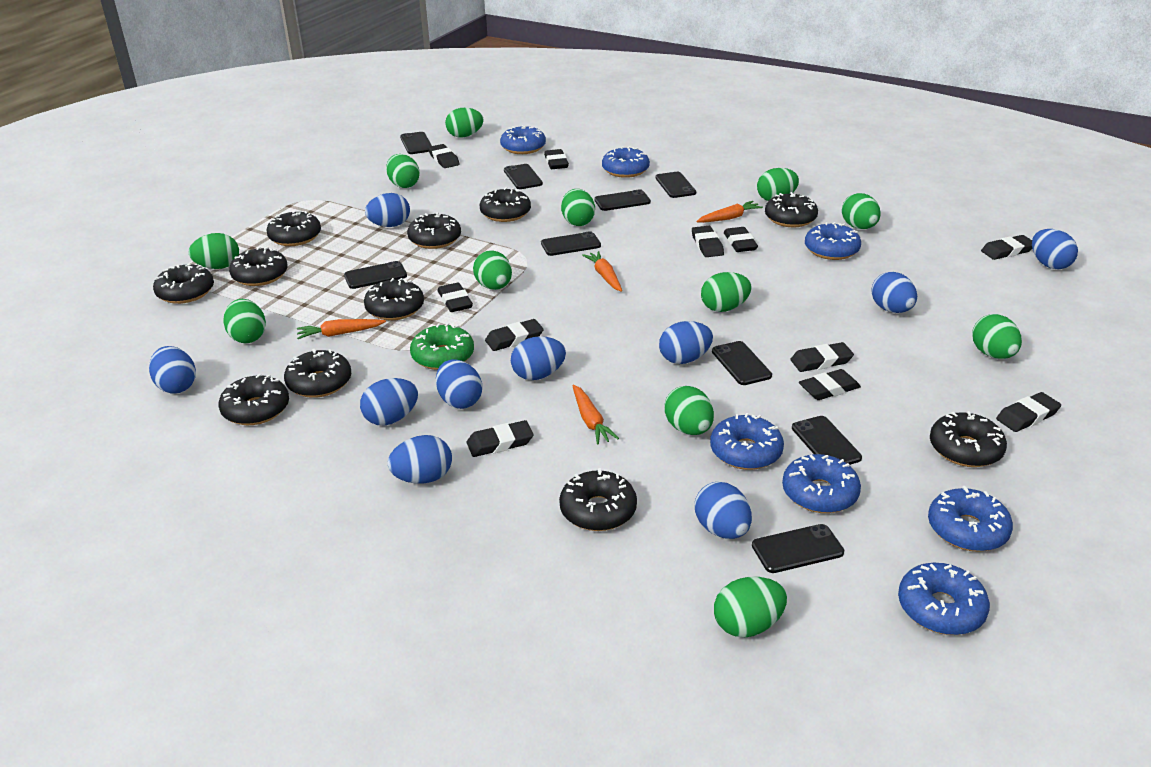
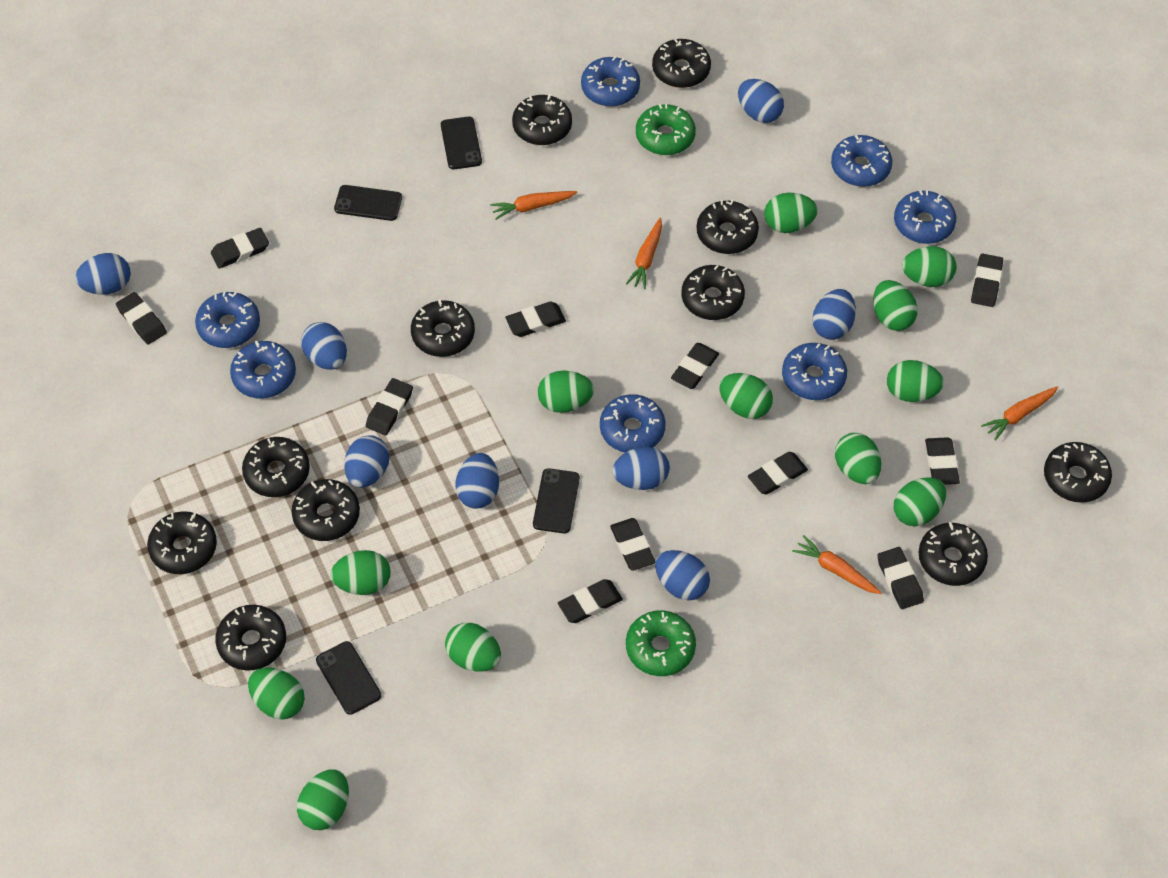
black phone: 9 -> 4
blue egg: 10 -> 8
green donut: 1 -> 2

